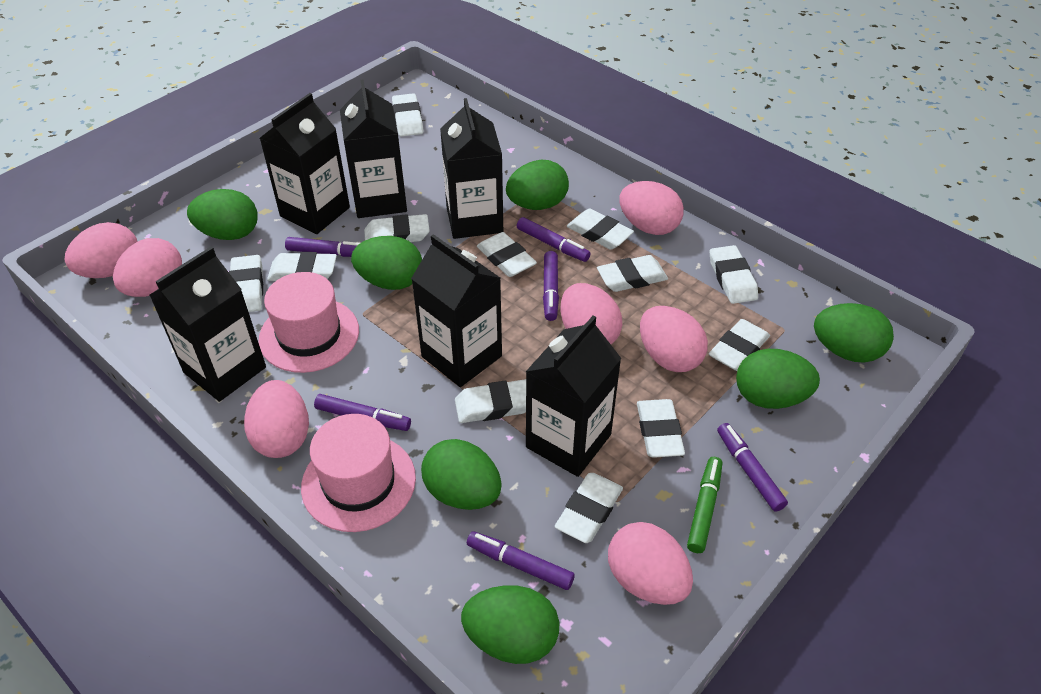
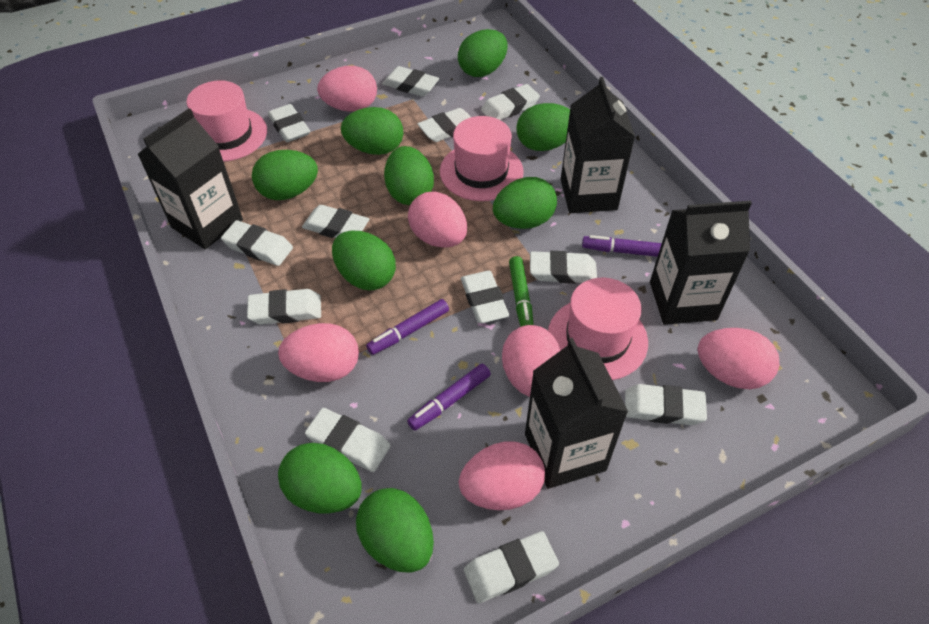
black carton: 6 -> 4
green egg: 7 -> 9
pink egg: 7 -> 6
pink hat: 2 -> 3
purple marker: 6 -> 3

